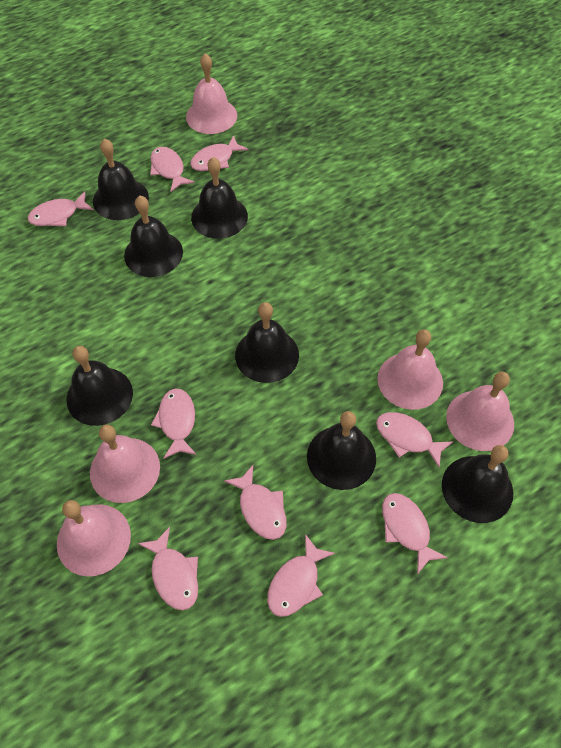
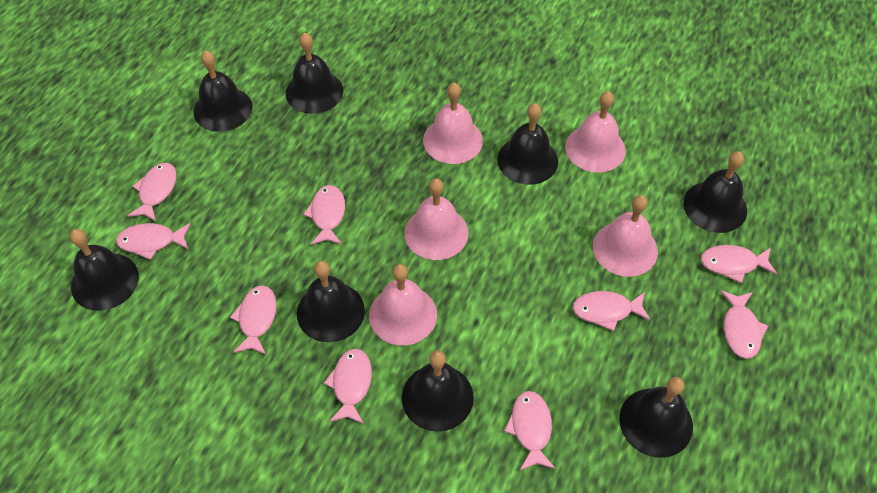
black bell: 7 -> 8

